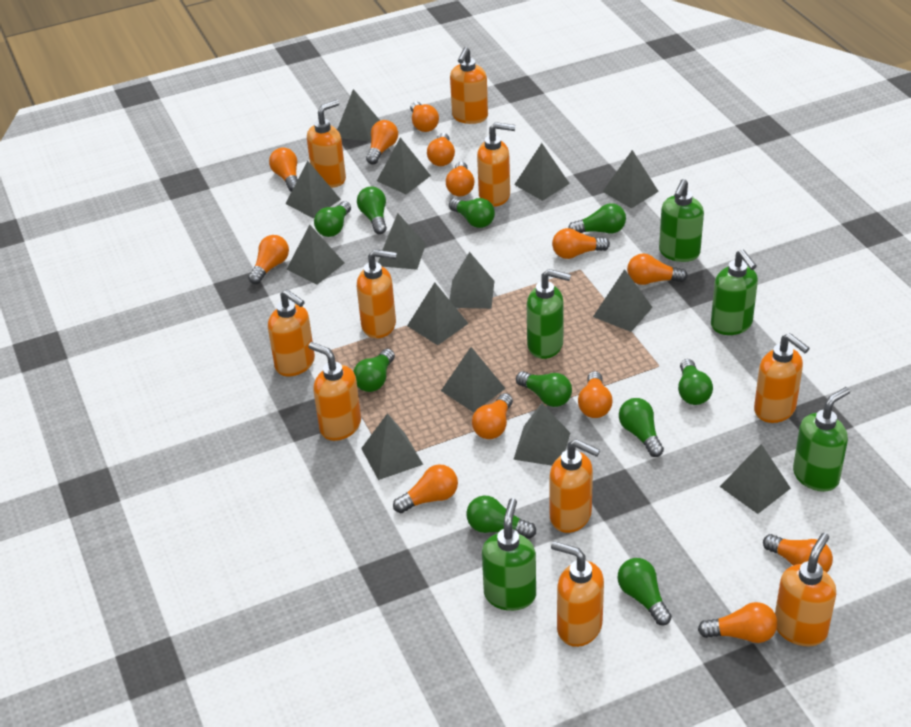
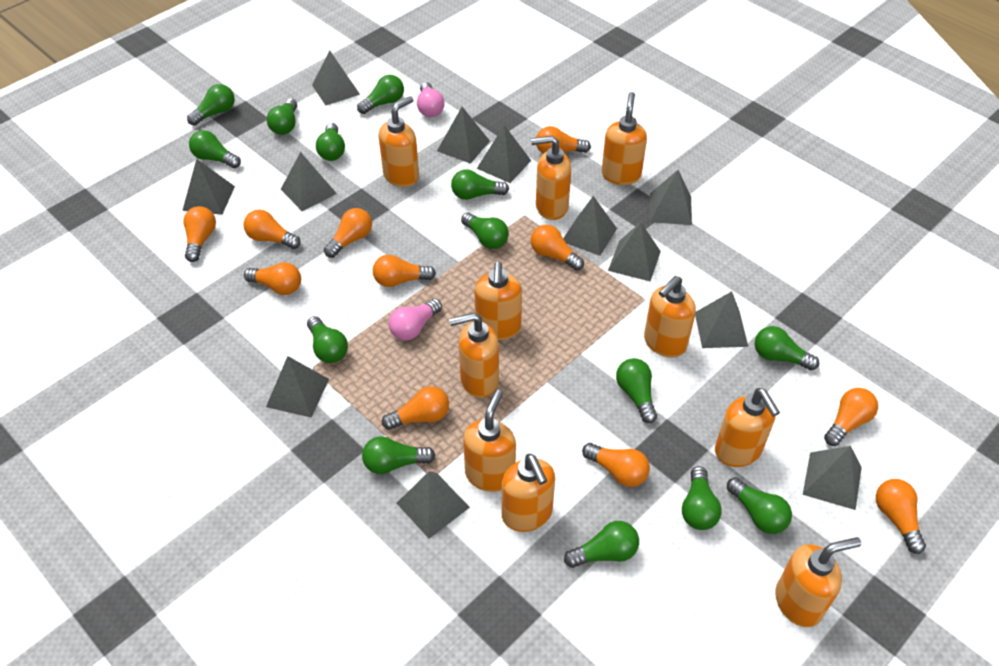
green light bulb: 10 -> 14
green soap dispenser: 5 -> 0
grey pyramid: 14 -> 12
orange light bulb: 13 -> 11
pink light bulb: 0 -> 2

